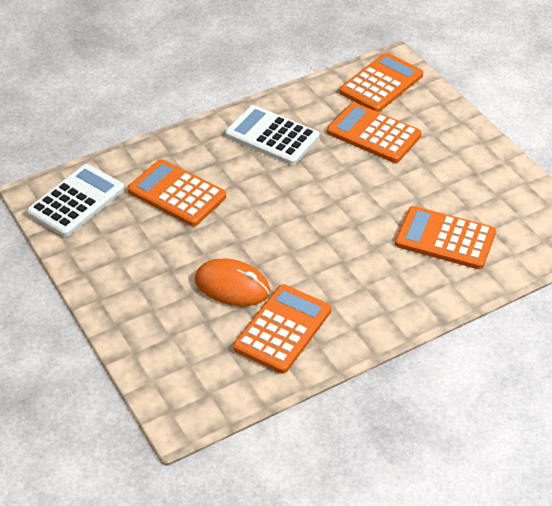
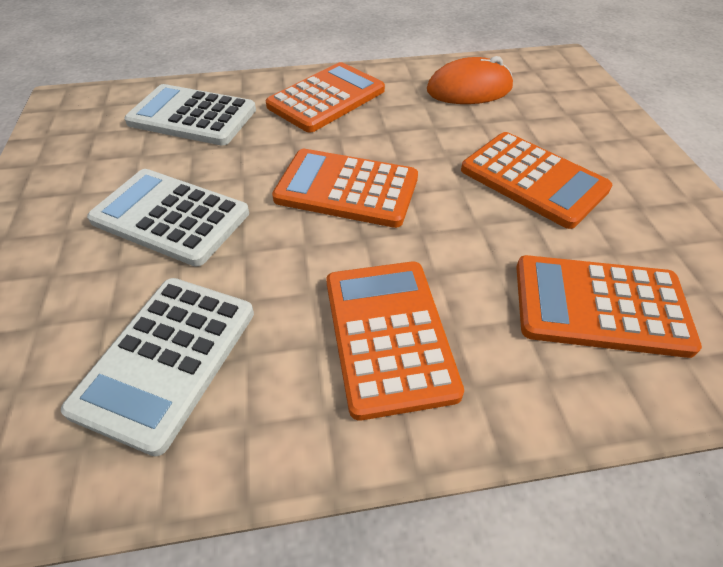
white calculator: 2 -> 3

